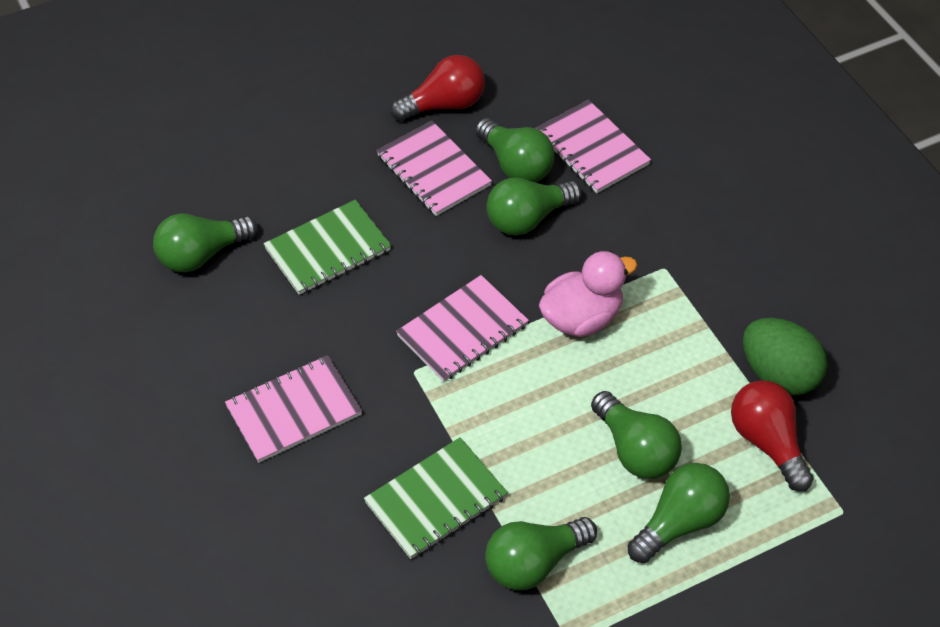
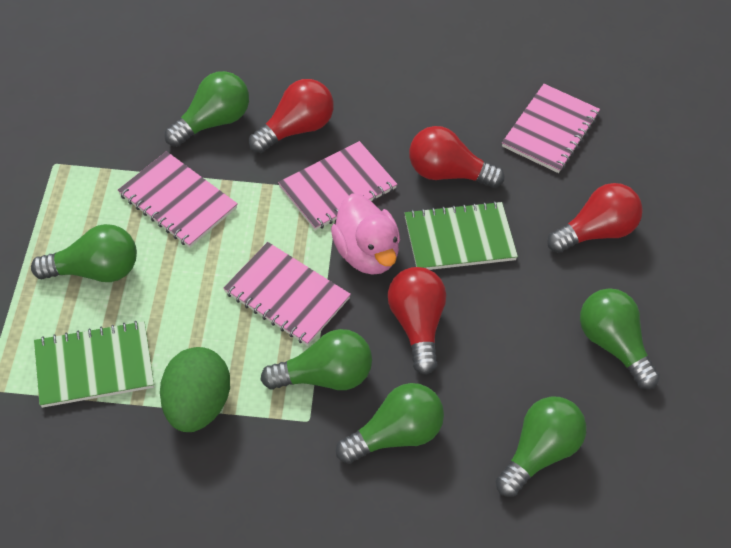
red light bulb: 2 -> 4

